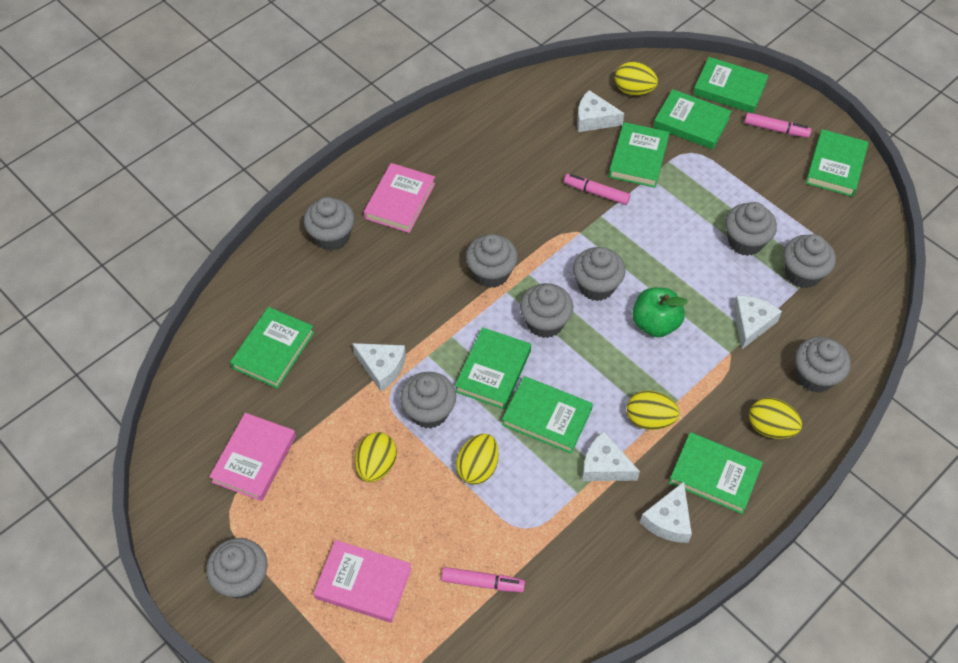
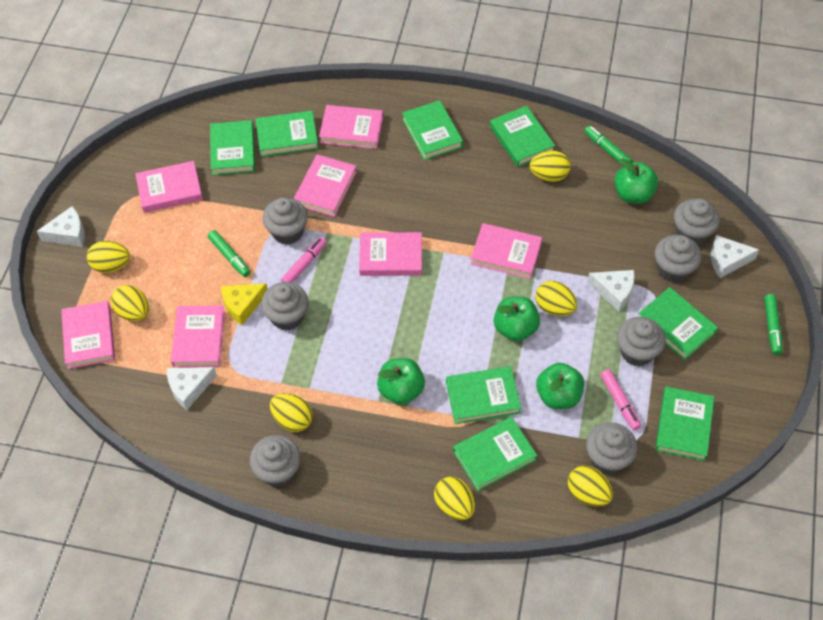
green apple: 1 -> 4
green marker: 0 -> 3
grey cupcake: 9 -> 7
pink book: 3 -> 7
pink marker: 3 -> 2
white cheese: 5 -> 4
yellow cheese: 0 -> 1
yellow egg: 5 -> 7

